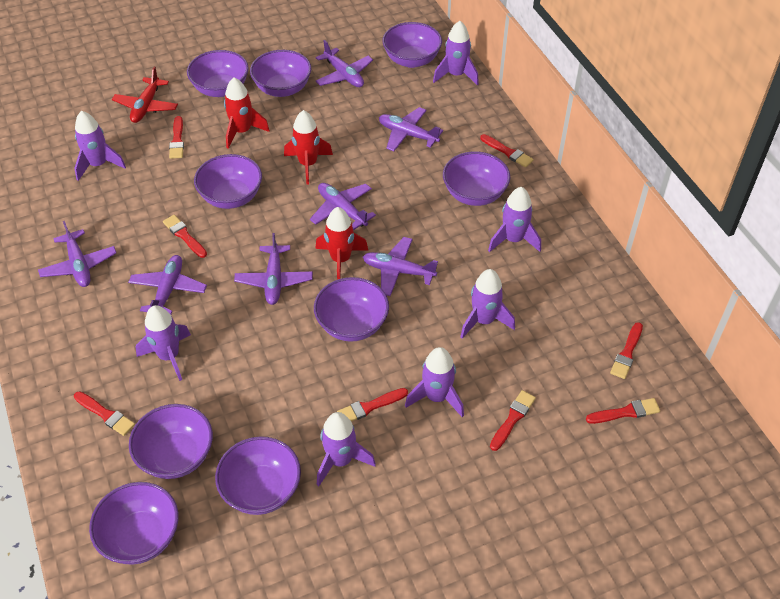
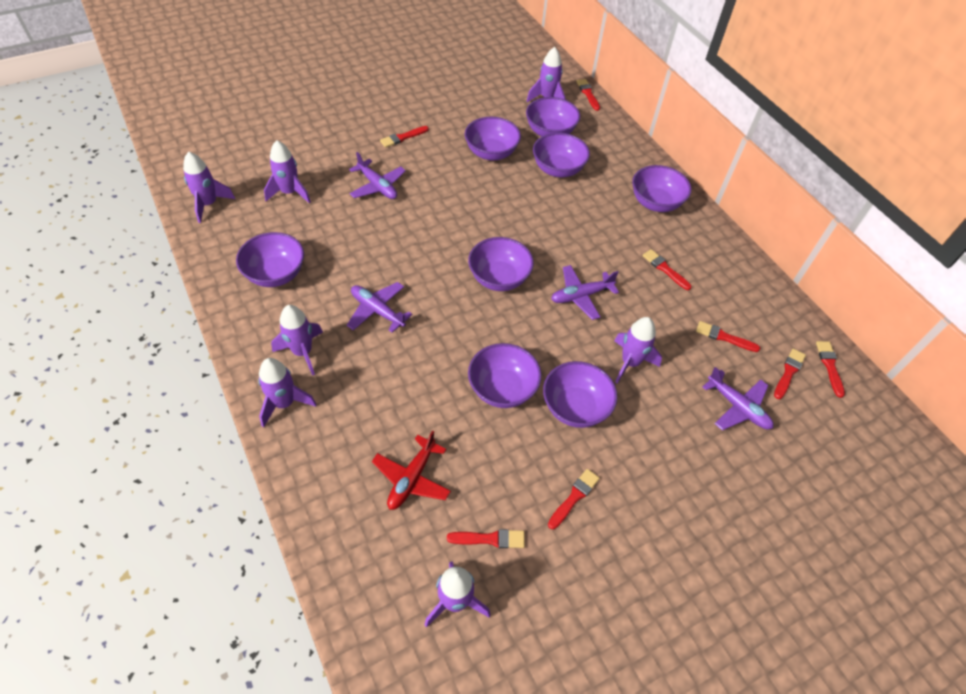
purple bowl: 9 -> 8
purple plane: 7 -> 4
red rocket: 3 -> 0

